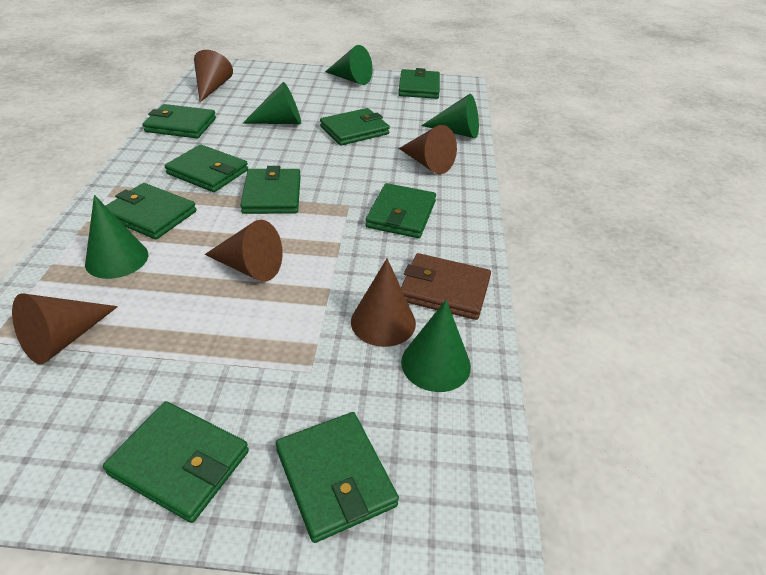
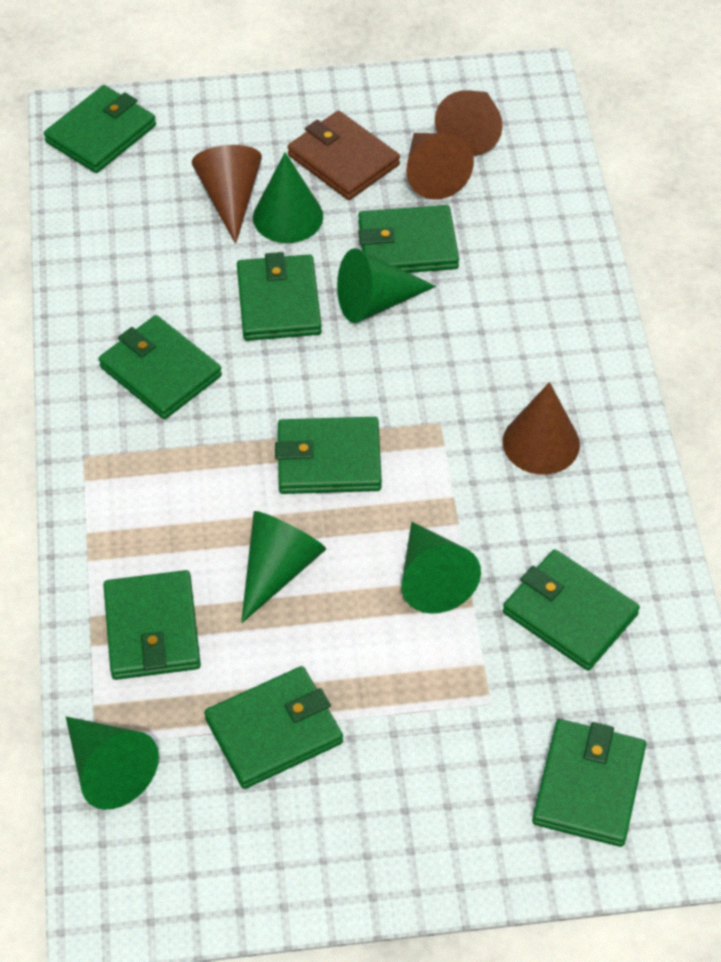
brown cone: 5 -> 4

